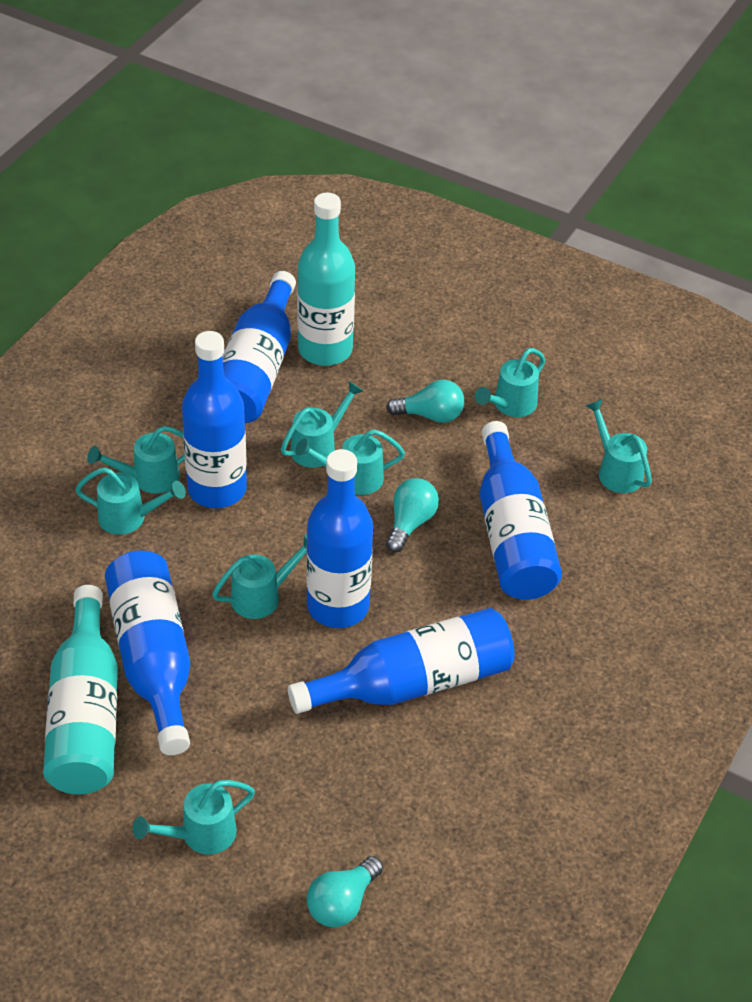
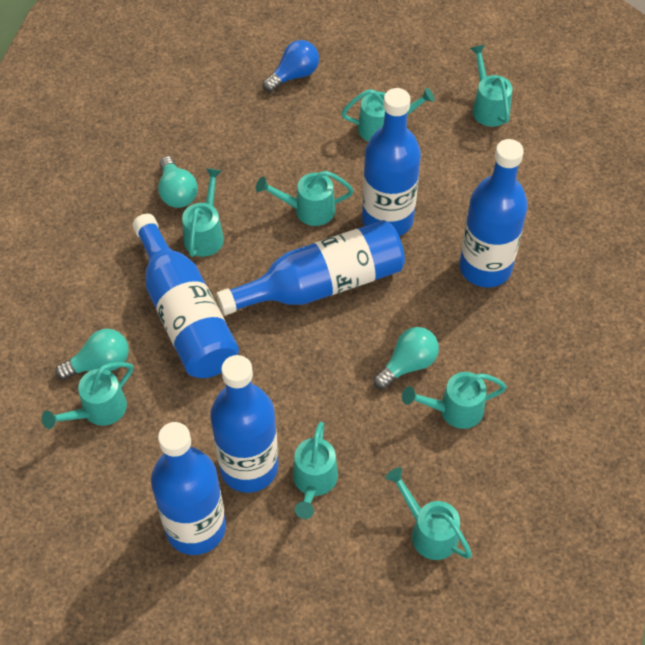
blue light bulb: 0 -> 1
turquoise bottle: 2 -> 0

